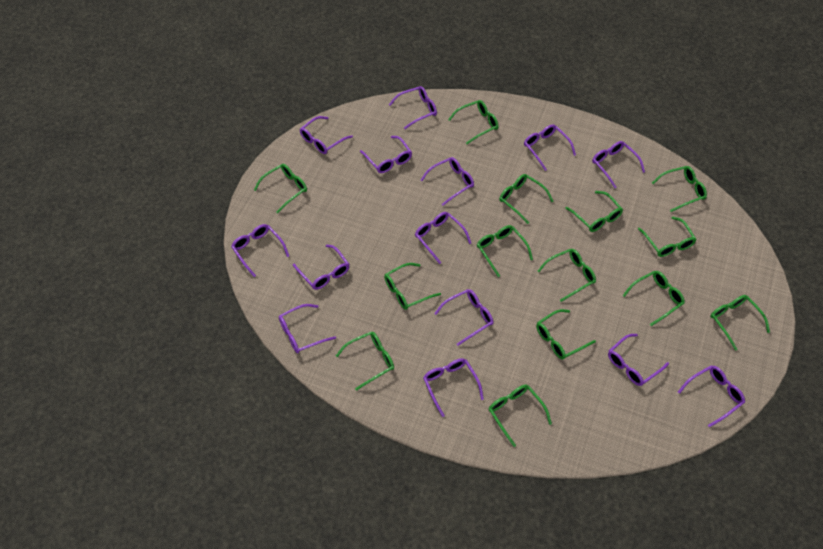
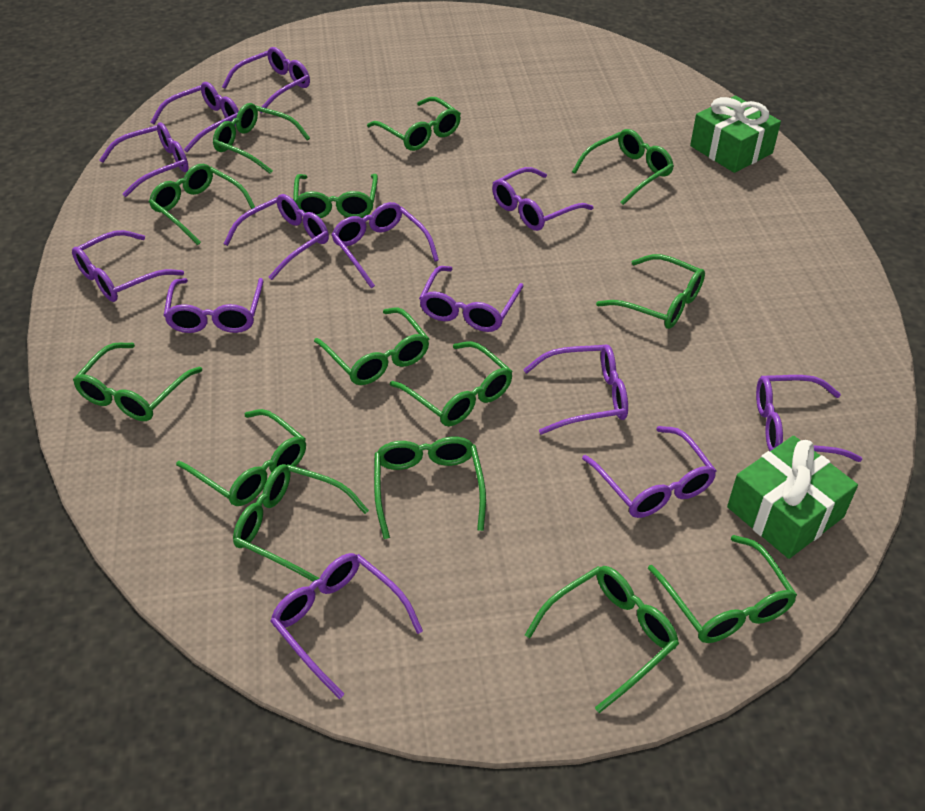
green gift: 0 -> 2
purple glasses: 14 -> 13

